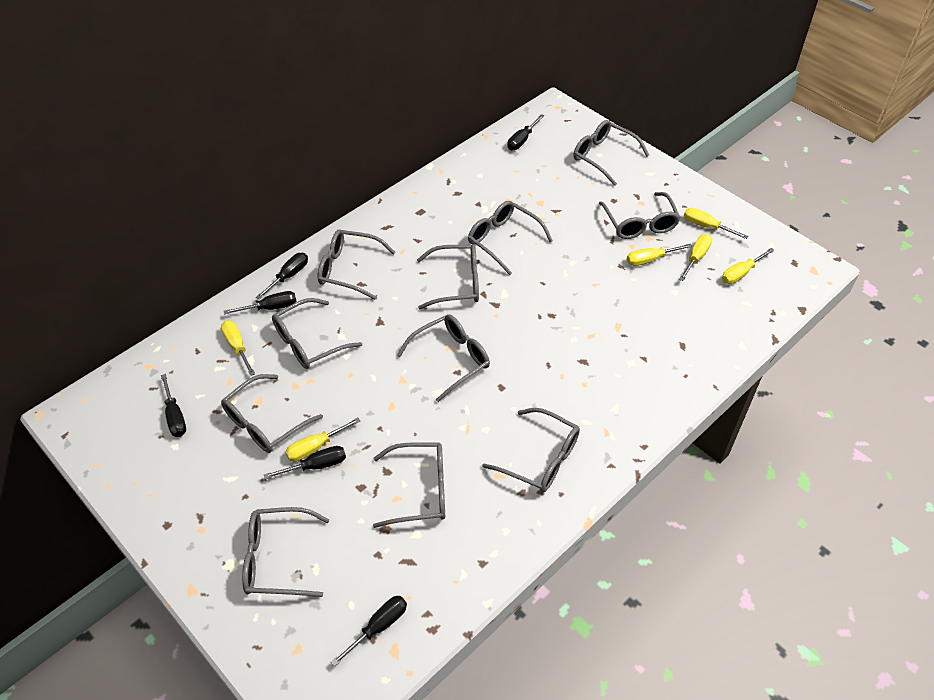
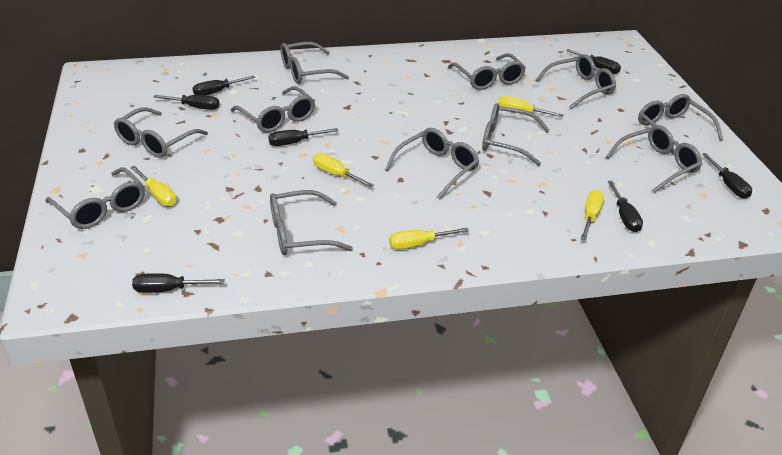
black screwdriver: 6 -> 7
yellow screwdriver: 6 -> 5

